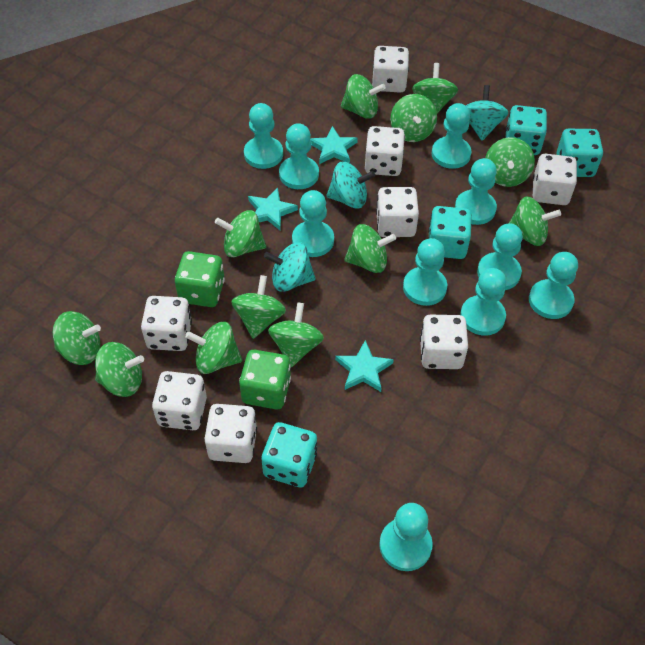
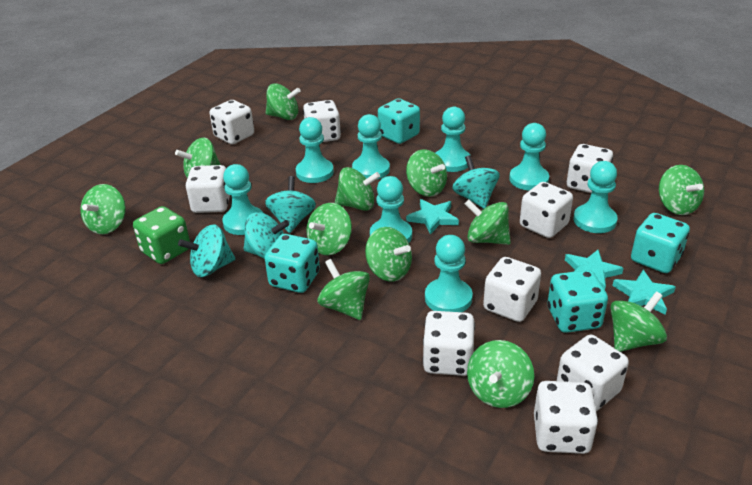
green dice: 2 -> 1
turquoise pawn: 10 -> 8
turquoise spinning top: 3 -> 4
white dice: 8 -> 9

